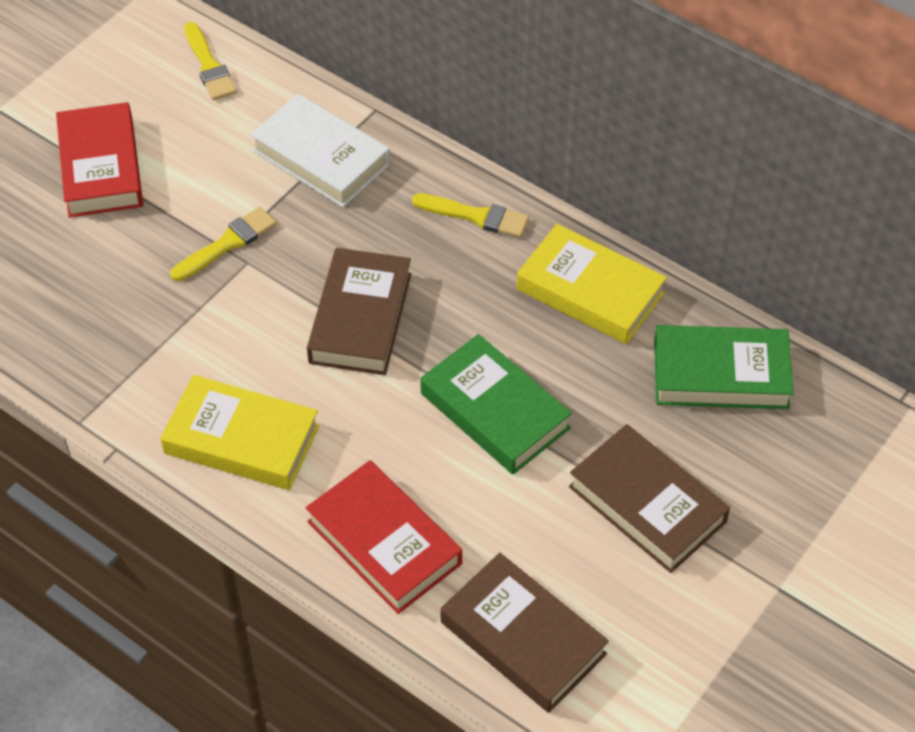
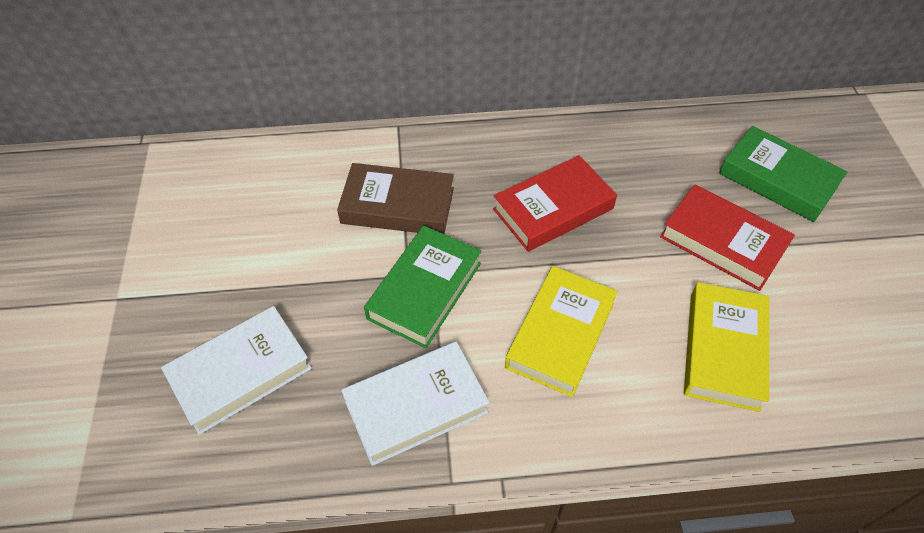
brown book: 3 -> 1
white book: 1 -> 2
yellow brush: 3 -> 0

